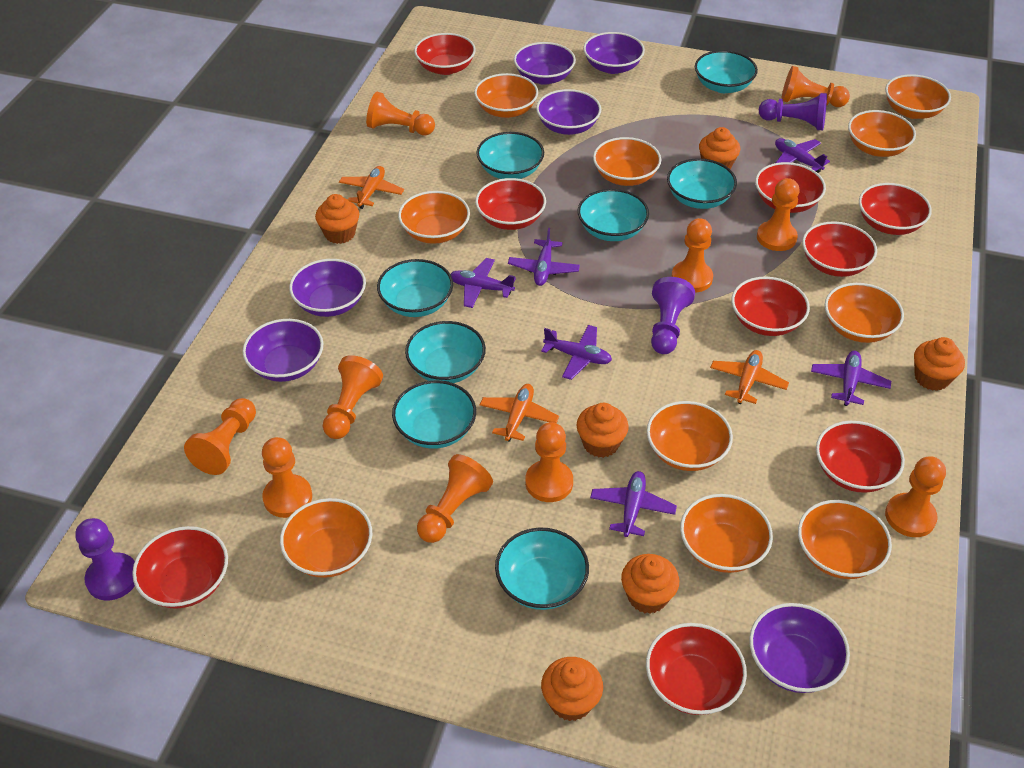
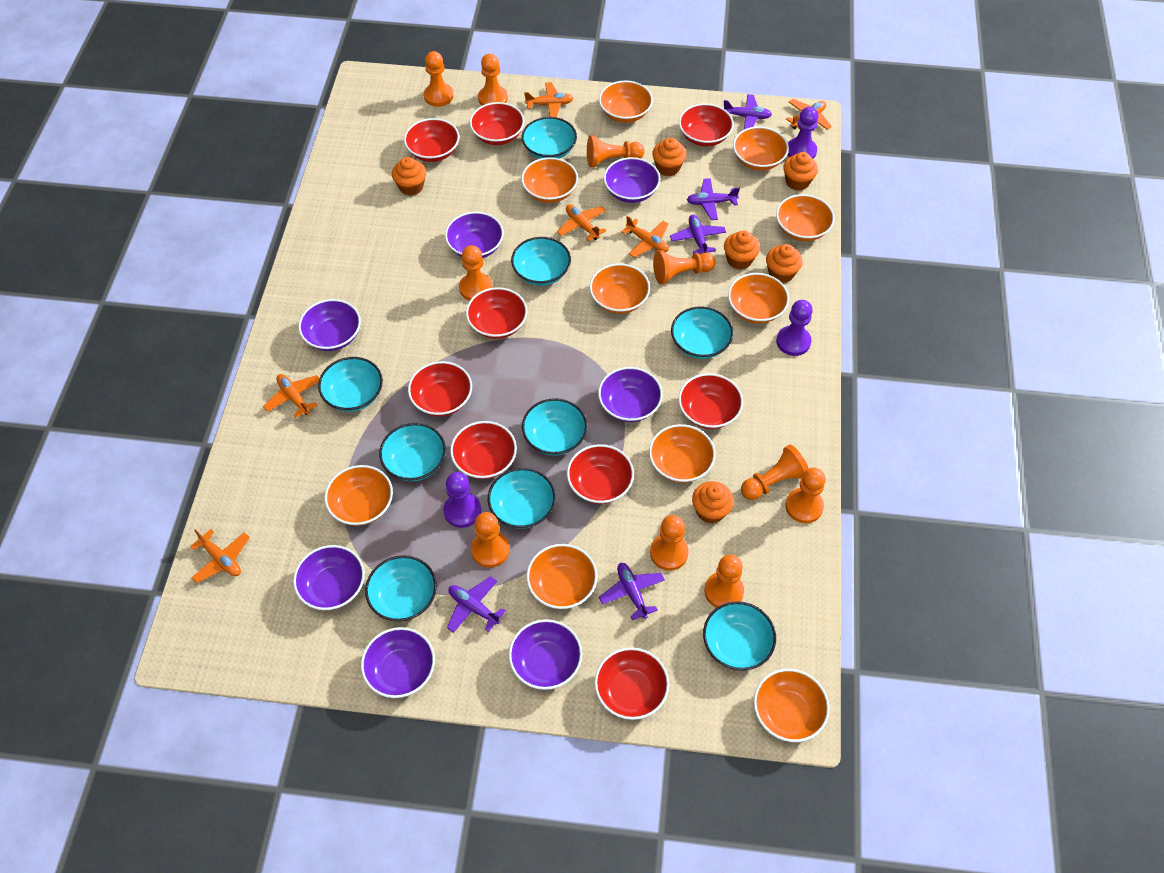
orange plane: 3 -> 6
purple bowl: 6 -> 7
purple plane: 6 -> 5
turquoise bowl: 8 -> 9

